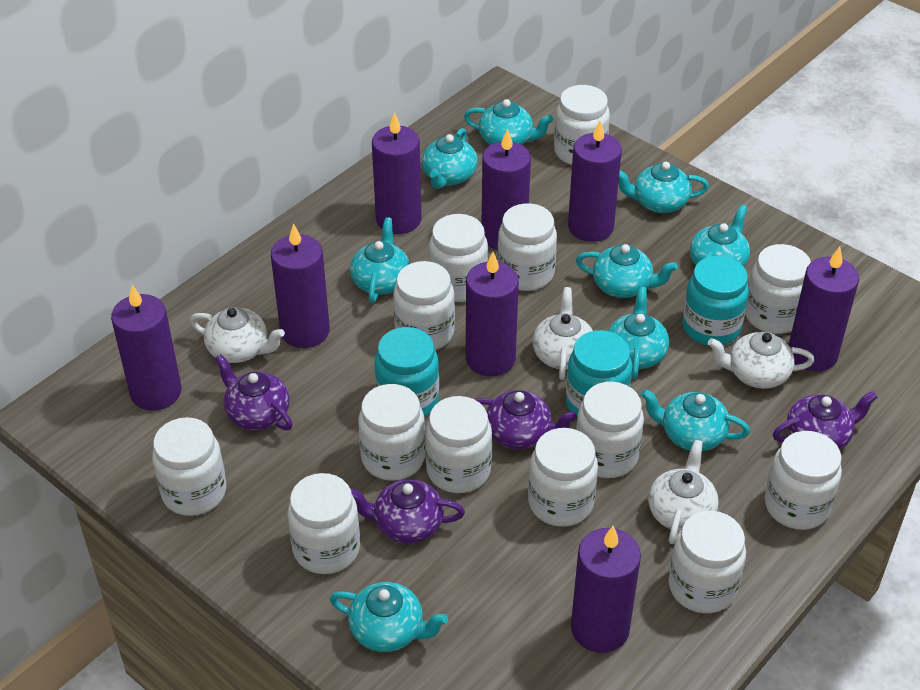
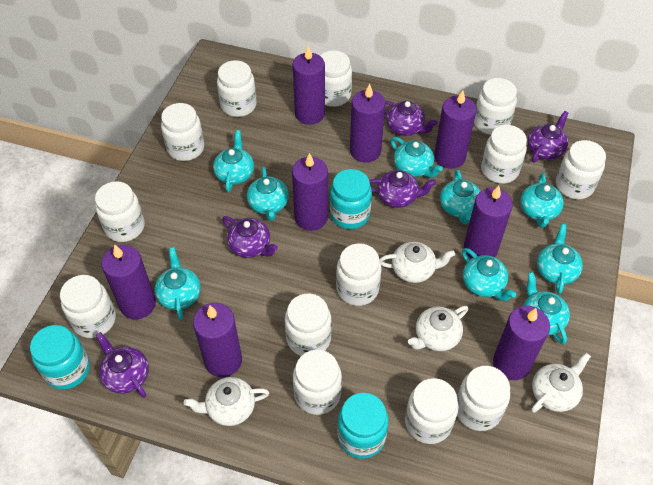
purple teapot: 4 -> 5

